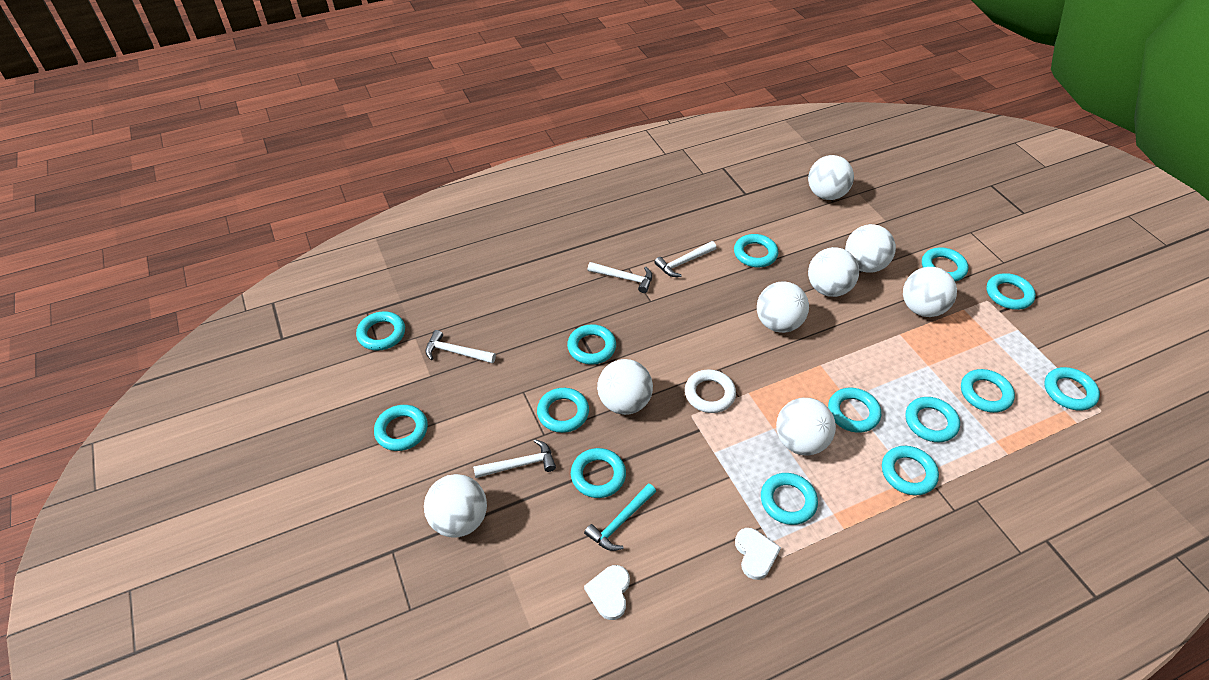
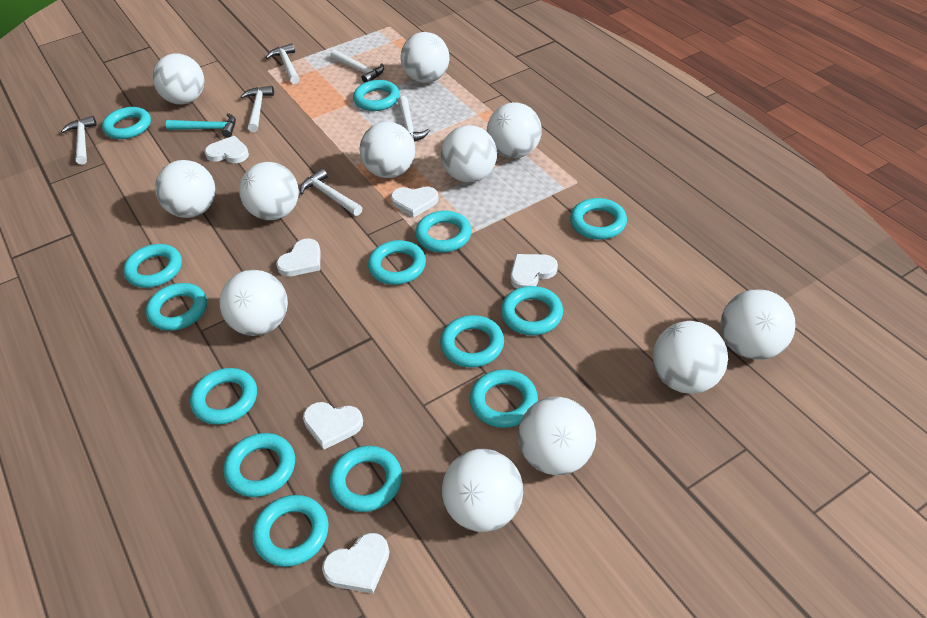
white ball: 8 -> 12
white hammer: 4 -> 6
white heart: 2 -> 6
white ring: 1 -> 0

